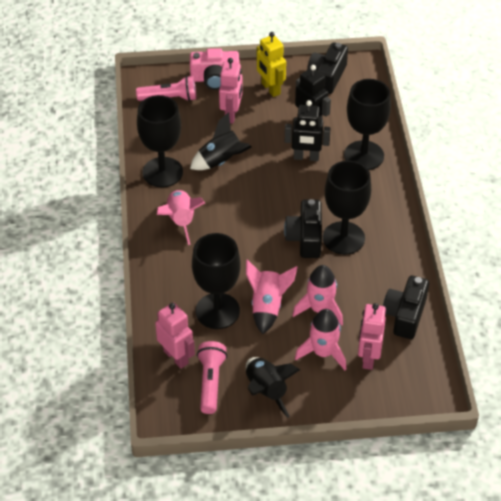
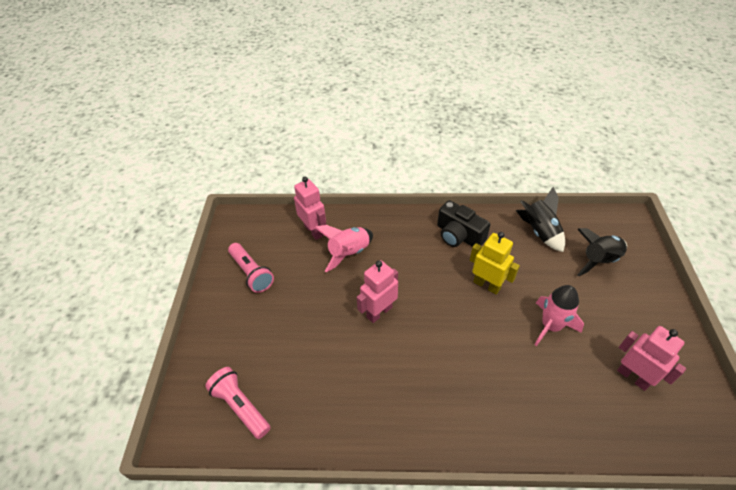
black camera: 3 -> 1
black goblet: 4 -> 0
black robot: 2 -> 0
pink camera: 1 -> 0
pink rocket: 4 -> 2

